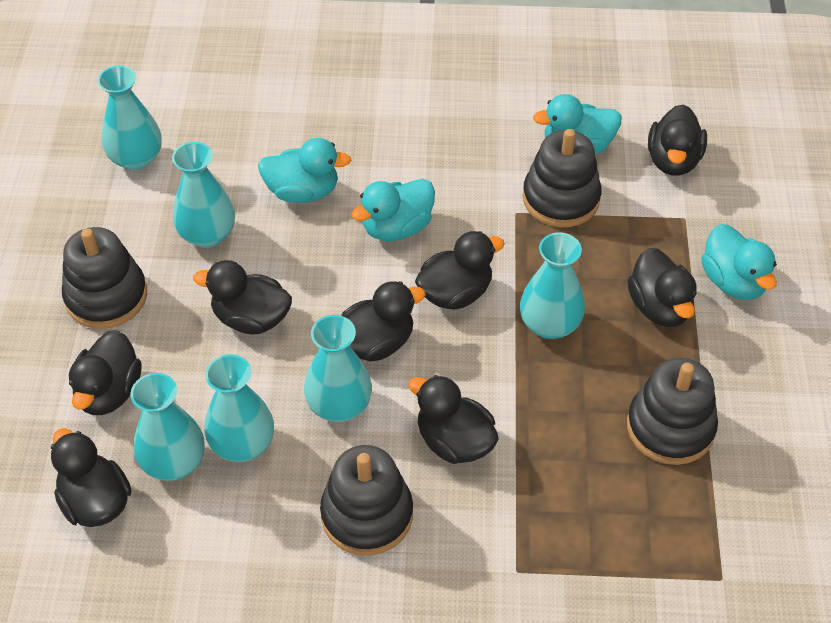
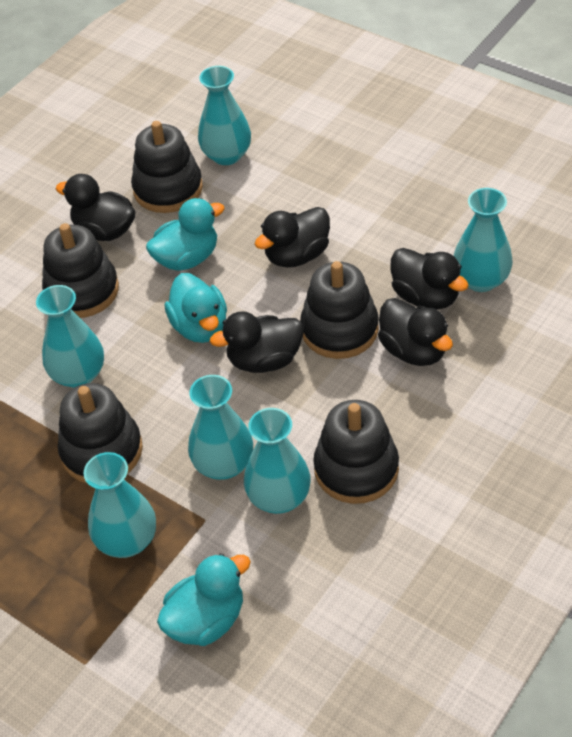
black duck: 8 -> 5
black stacking toy: 4 -> 5
turquoise duck: 4 -> 3

